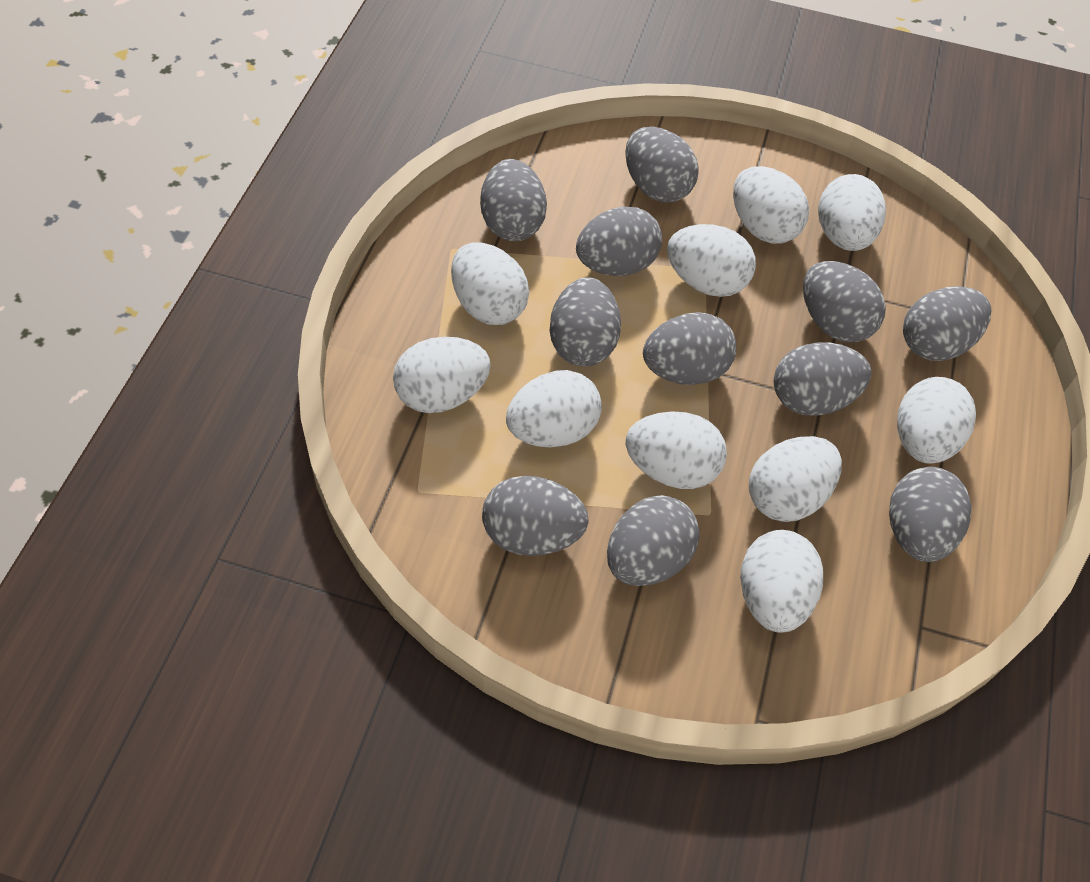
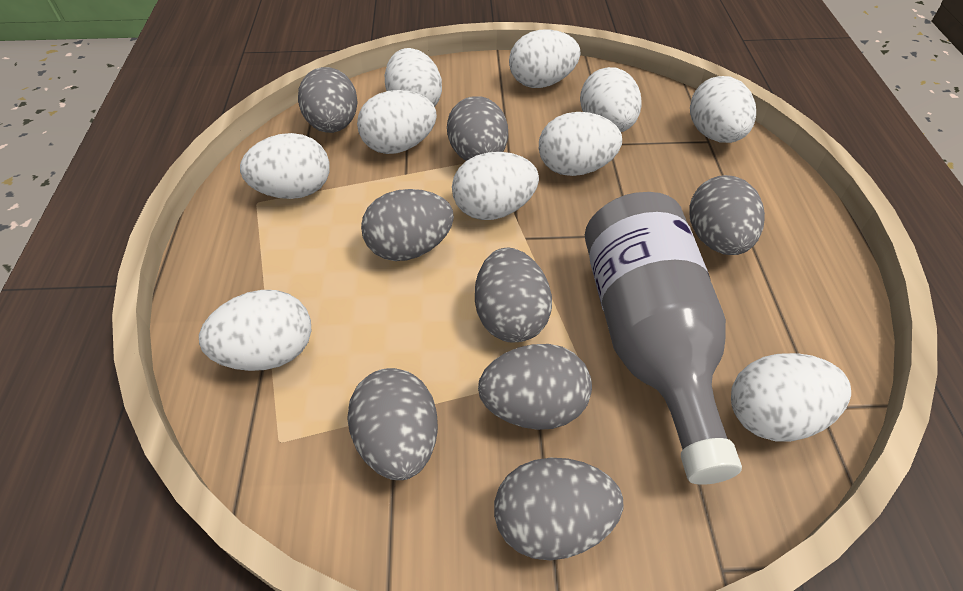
grey bottle: 0 -> 1
grey egg: 11 -> 8

